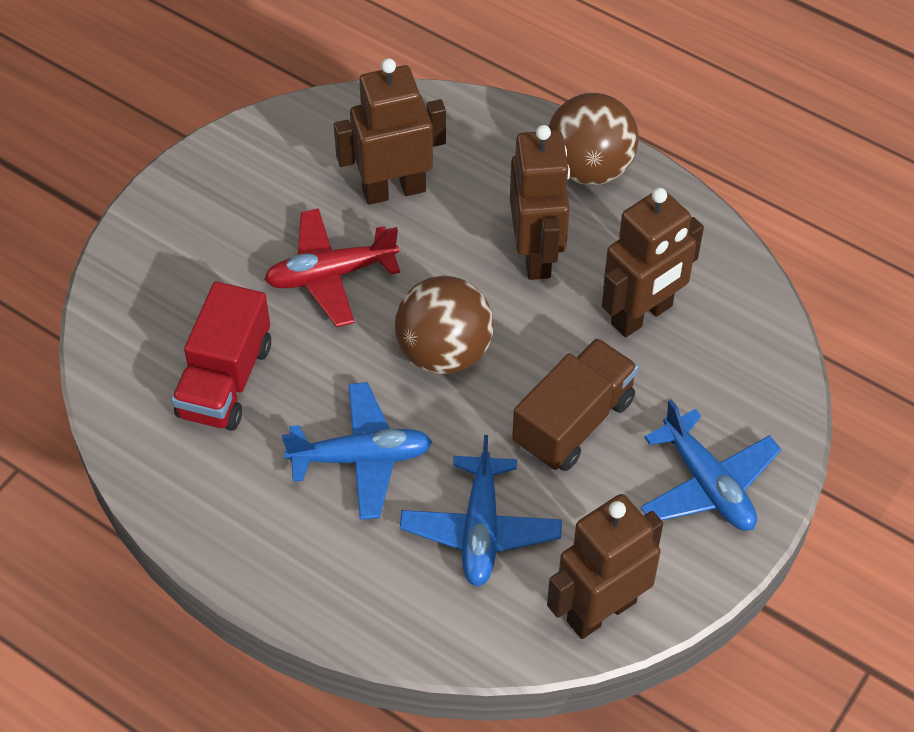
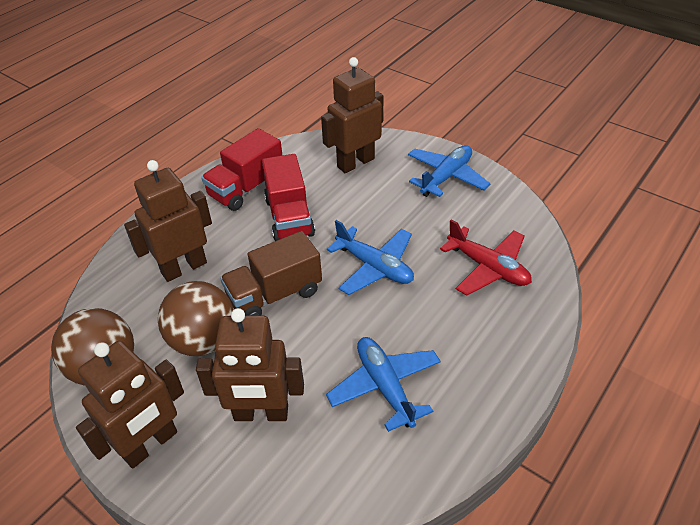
red truck: 1 -> 2

